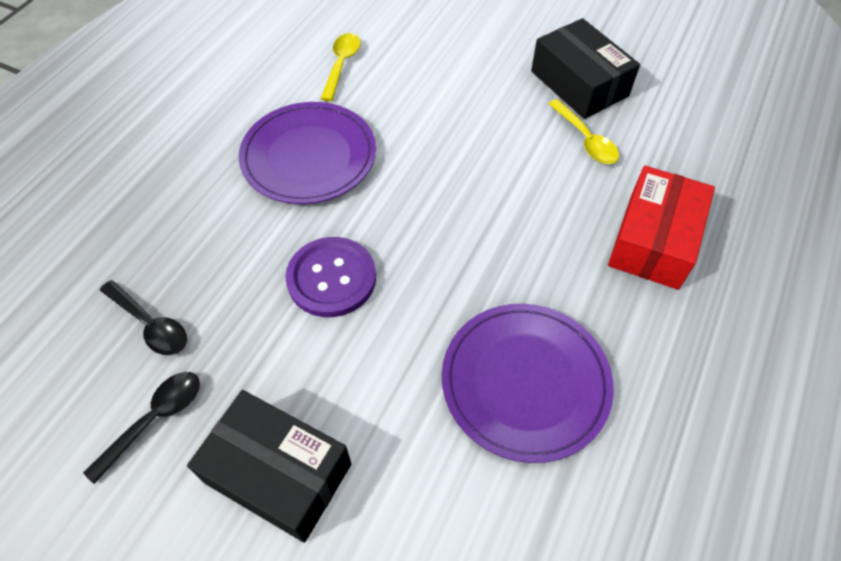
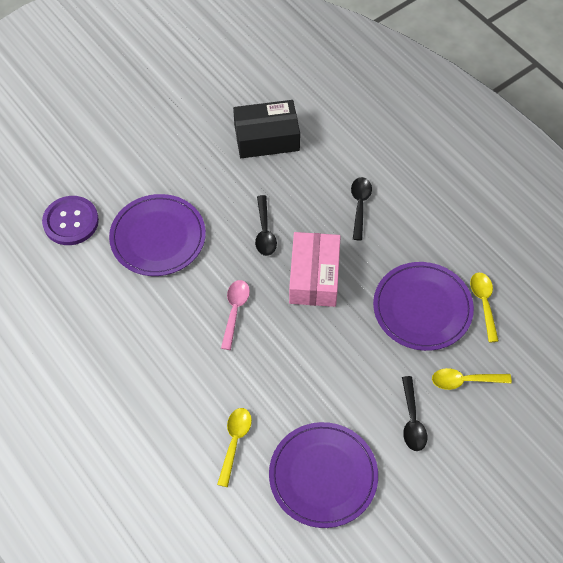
black box: 2 -> 1
black spoon: 2 -> 3
pink box: 0 -> 1
pink spoon: 0 -> 1
purple plate: 2 -> 3
red box: 1 -> 0
yellow spoon: 2 -> 3

